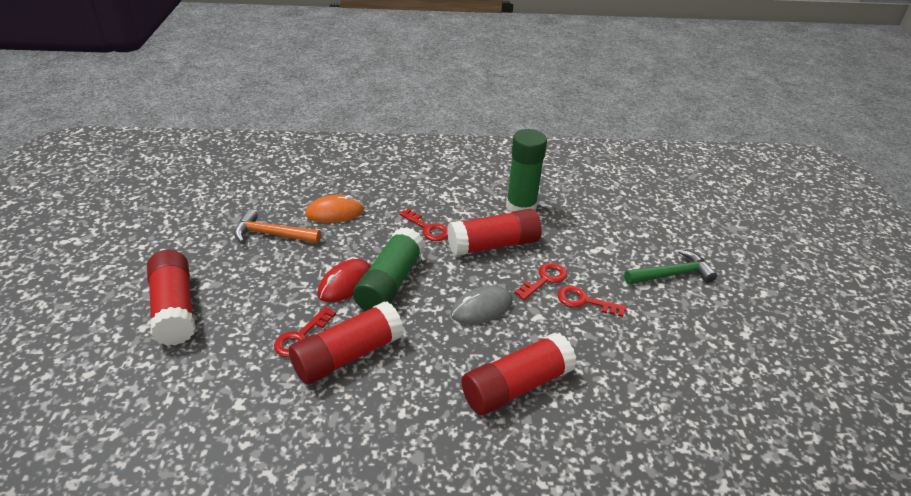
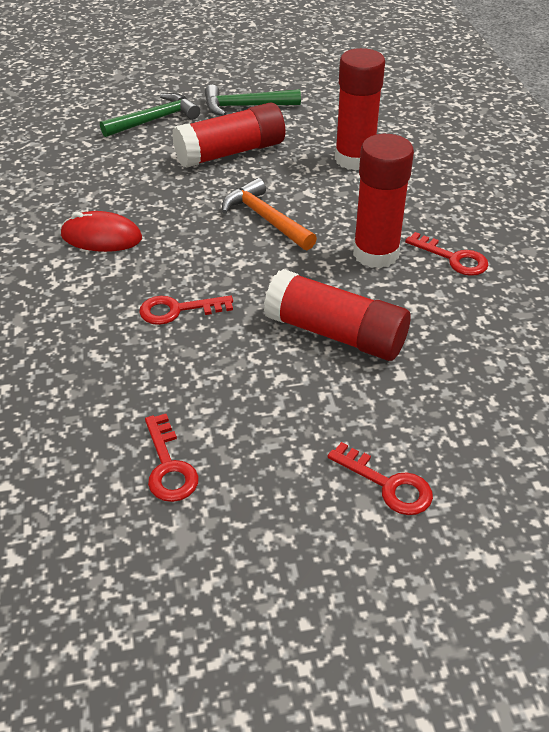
green glue stick: 2 -> 0
green hammer: 1 -> 2
grey mouse: 1 -> 0
orange mouse: 1 -> 0

